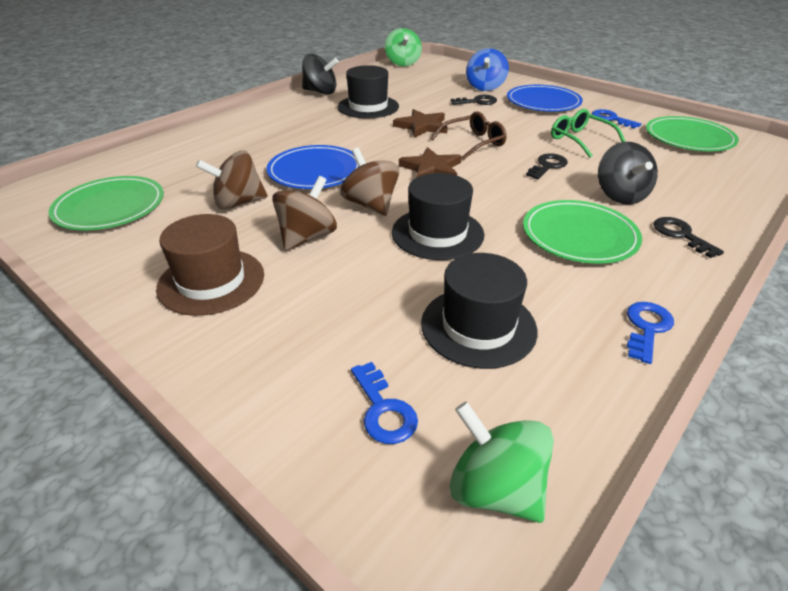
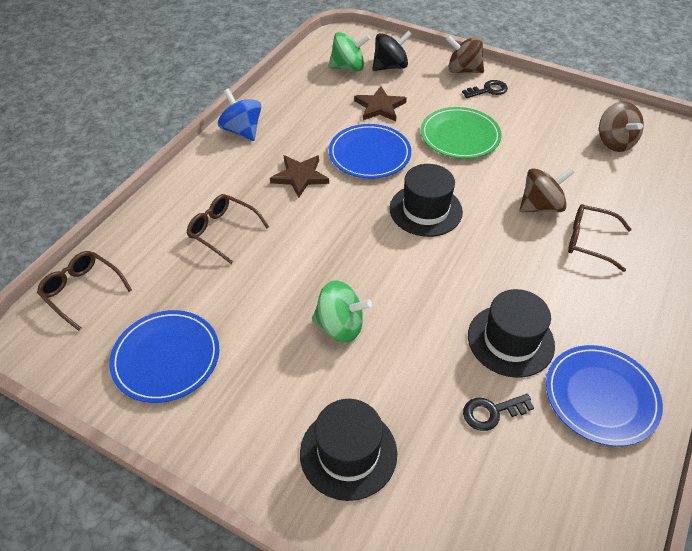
black key: 3 -> 2
black spinning top: 2 -> 1
blue key: 3 -> 0
blue plate: 2 -> 3
brown glasses: 1 -> 3
brown hat: 1 -> 0
green glasses: 1 -> 0
green plate: 3 -> 1

